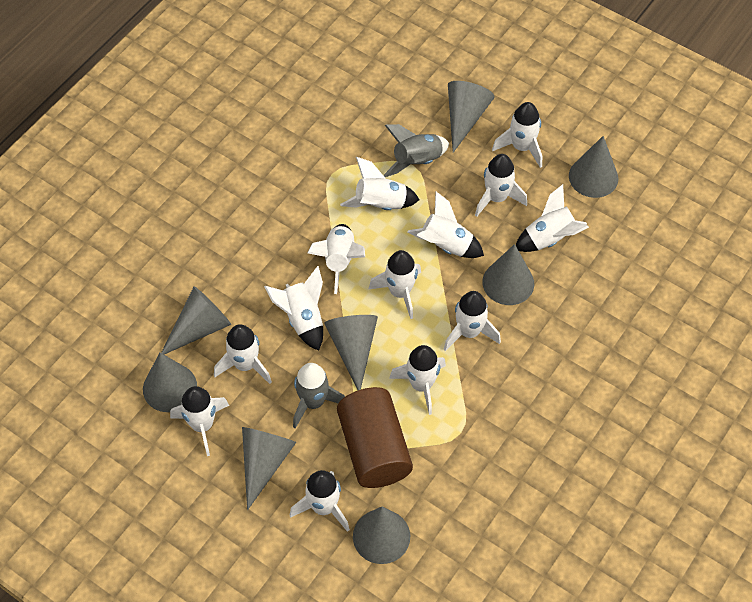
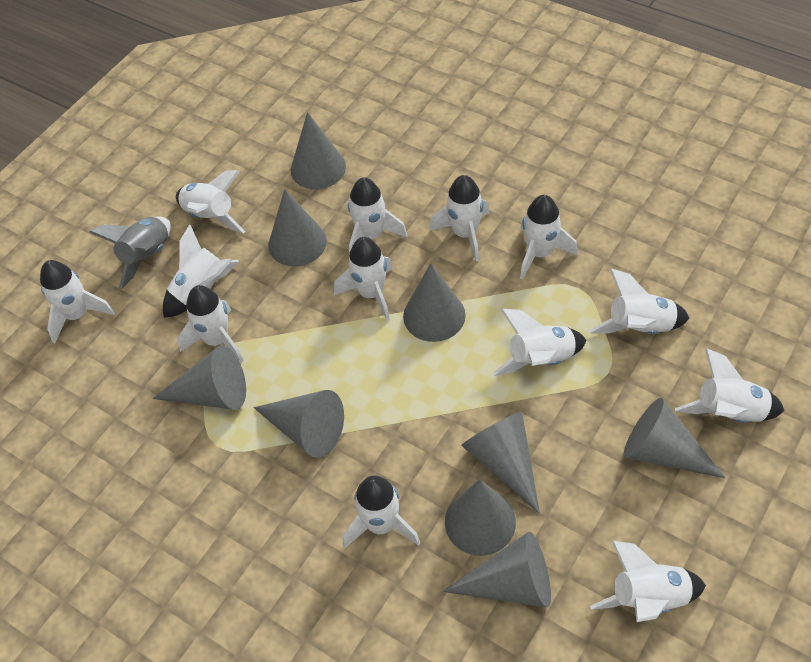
brown cylinder: 1 -> 0
grey cone: 8 -> 9
grey rocket: 2 -> 1

